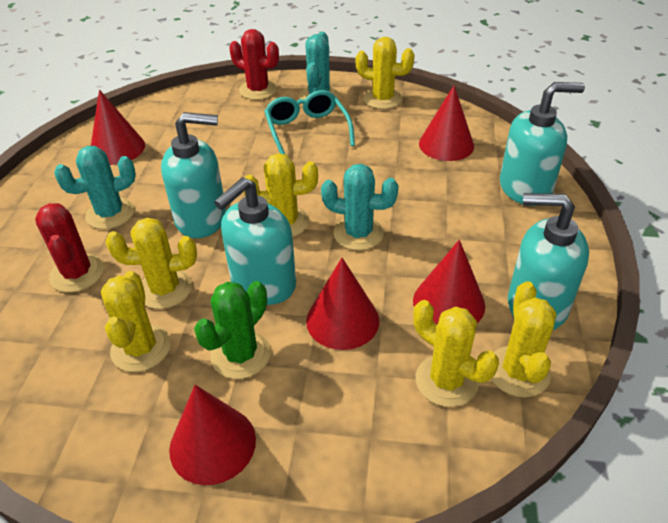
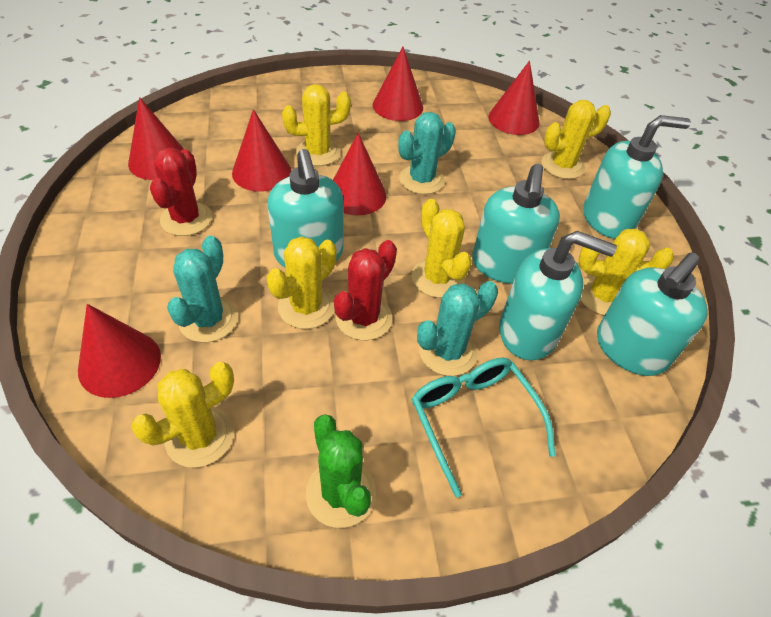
red cone: 5 -> 6
turquoise soap dispenser: 4 -> 5

